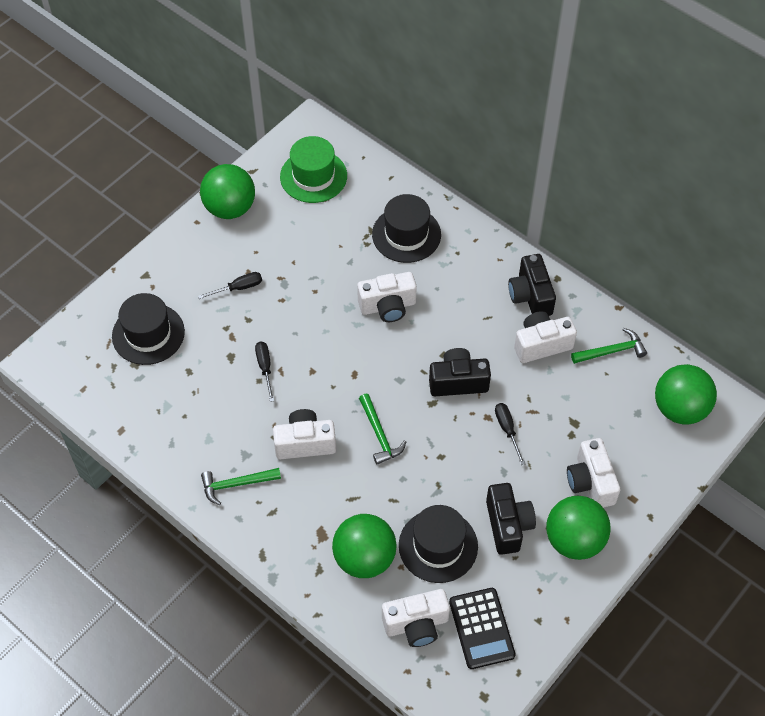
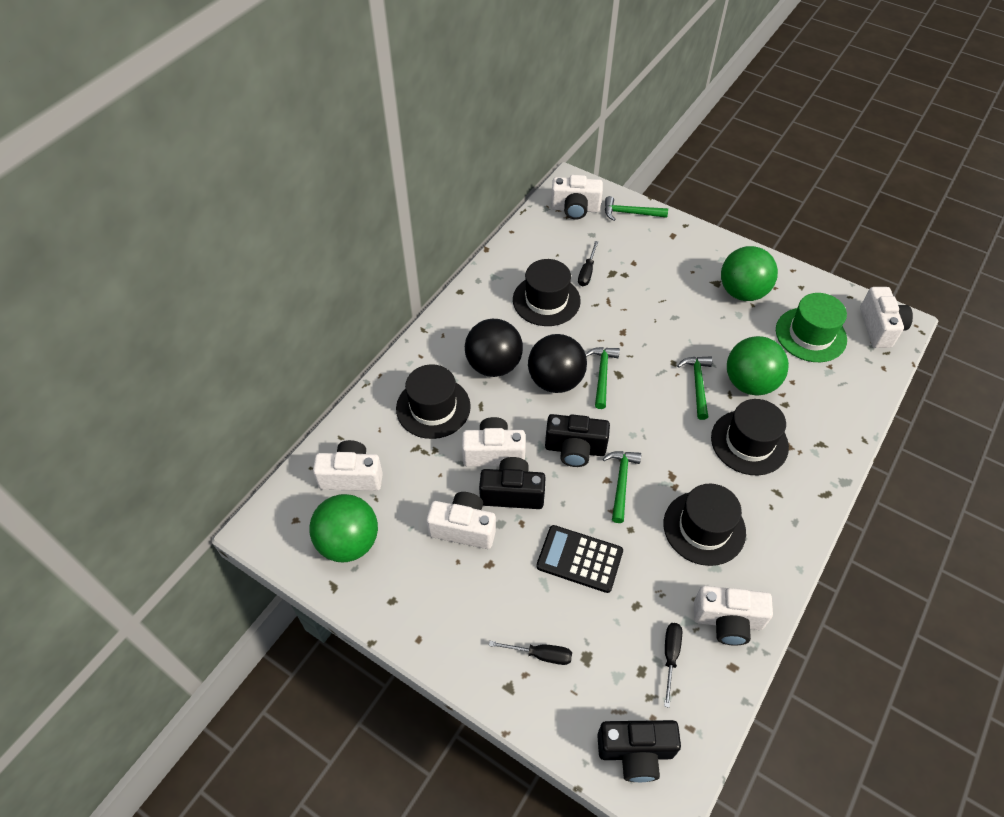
black ball: 0 -> 2
black hat: 3 -> 4
green ball: 4 -> 3
green hammer: 3 -> 4
white camera: 5 -> 6

